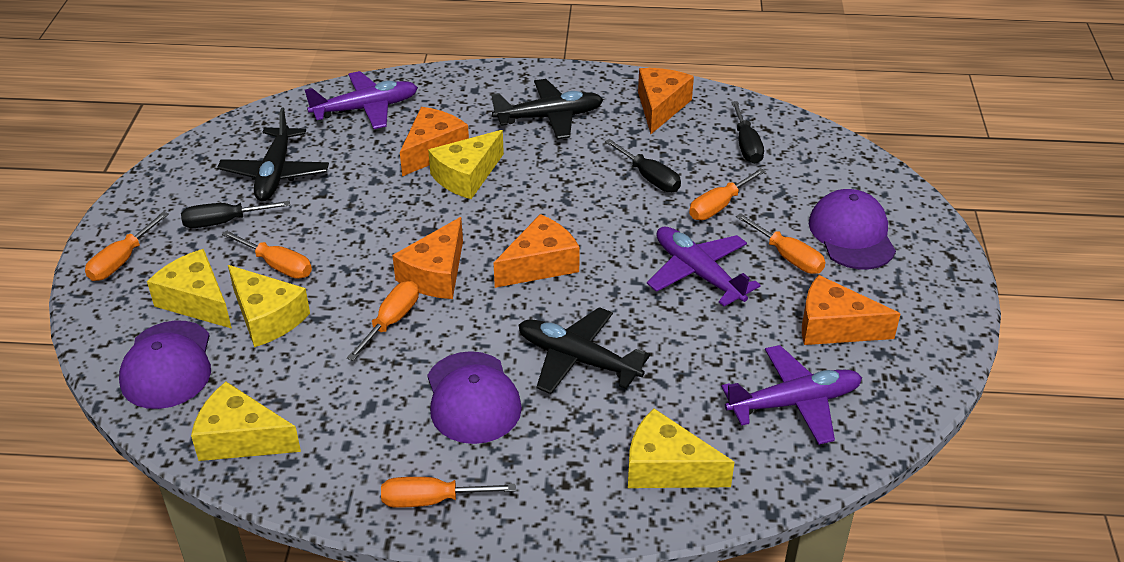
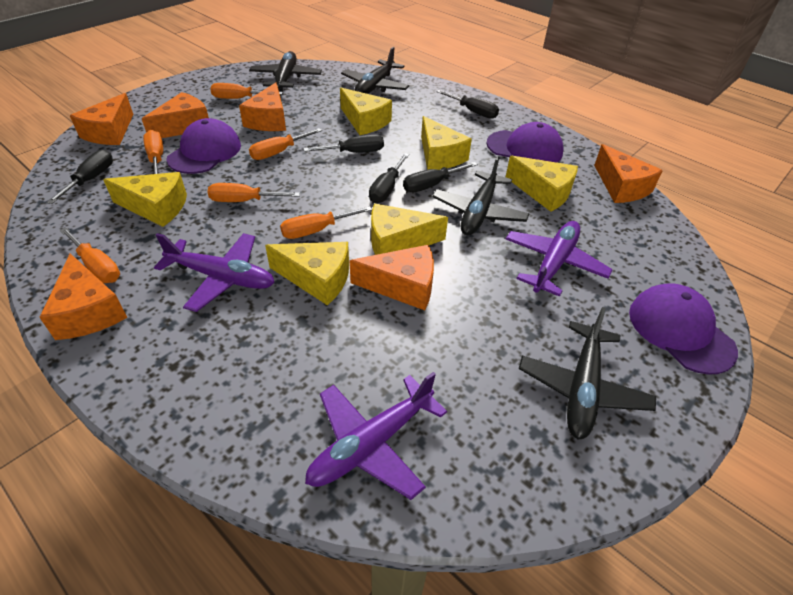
black plane: 3 -> 4
black screwdriver: 3 -> 5
orange cheese: 5 -> 6
yellow cheese: 5 -> 6

